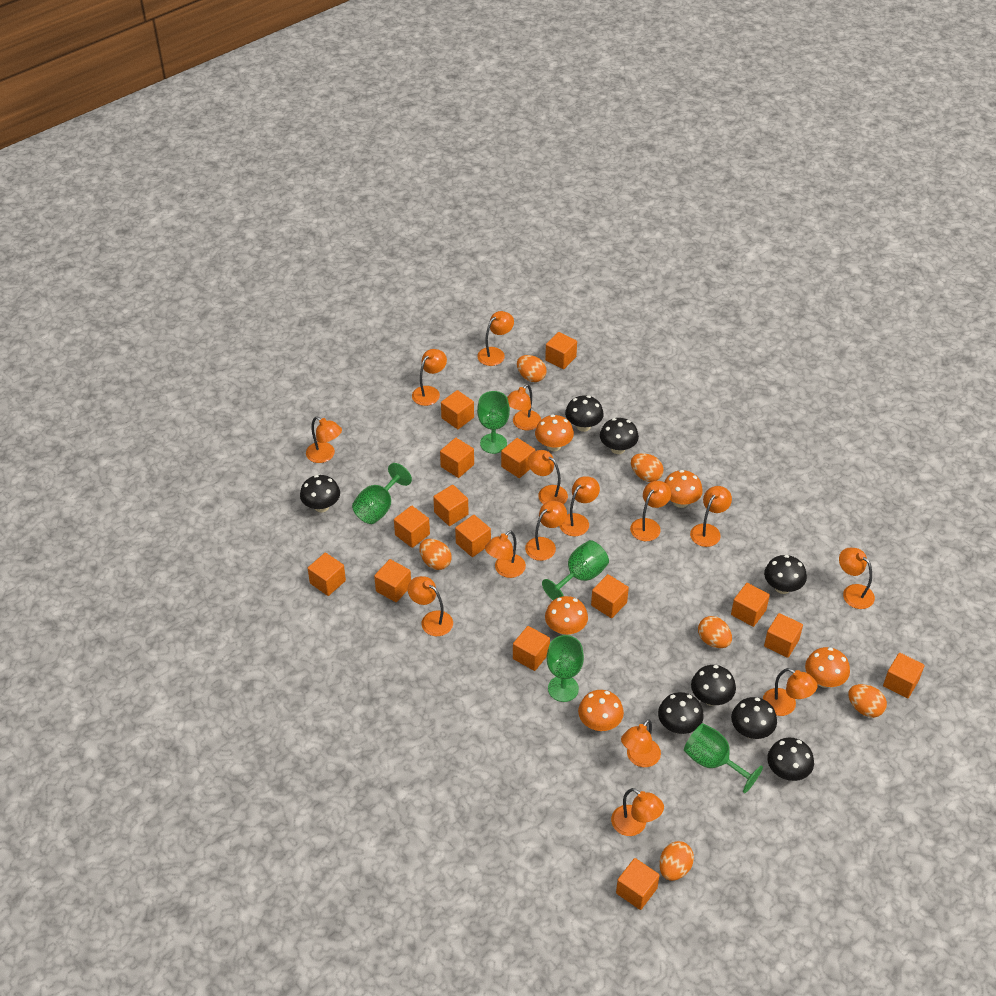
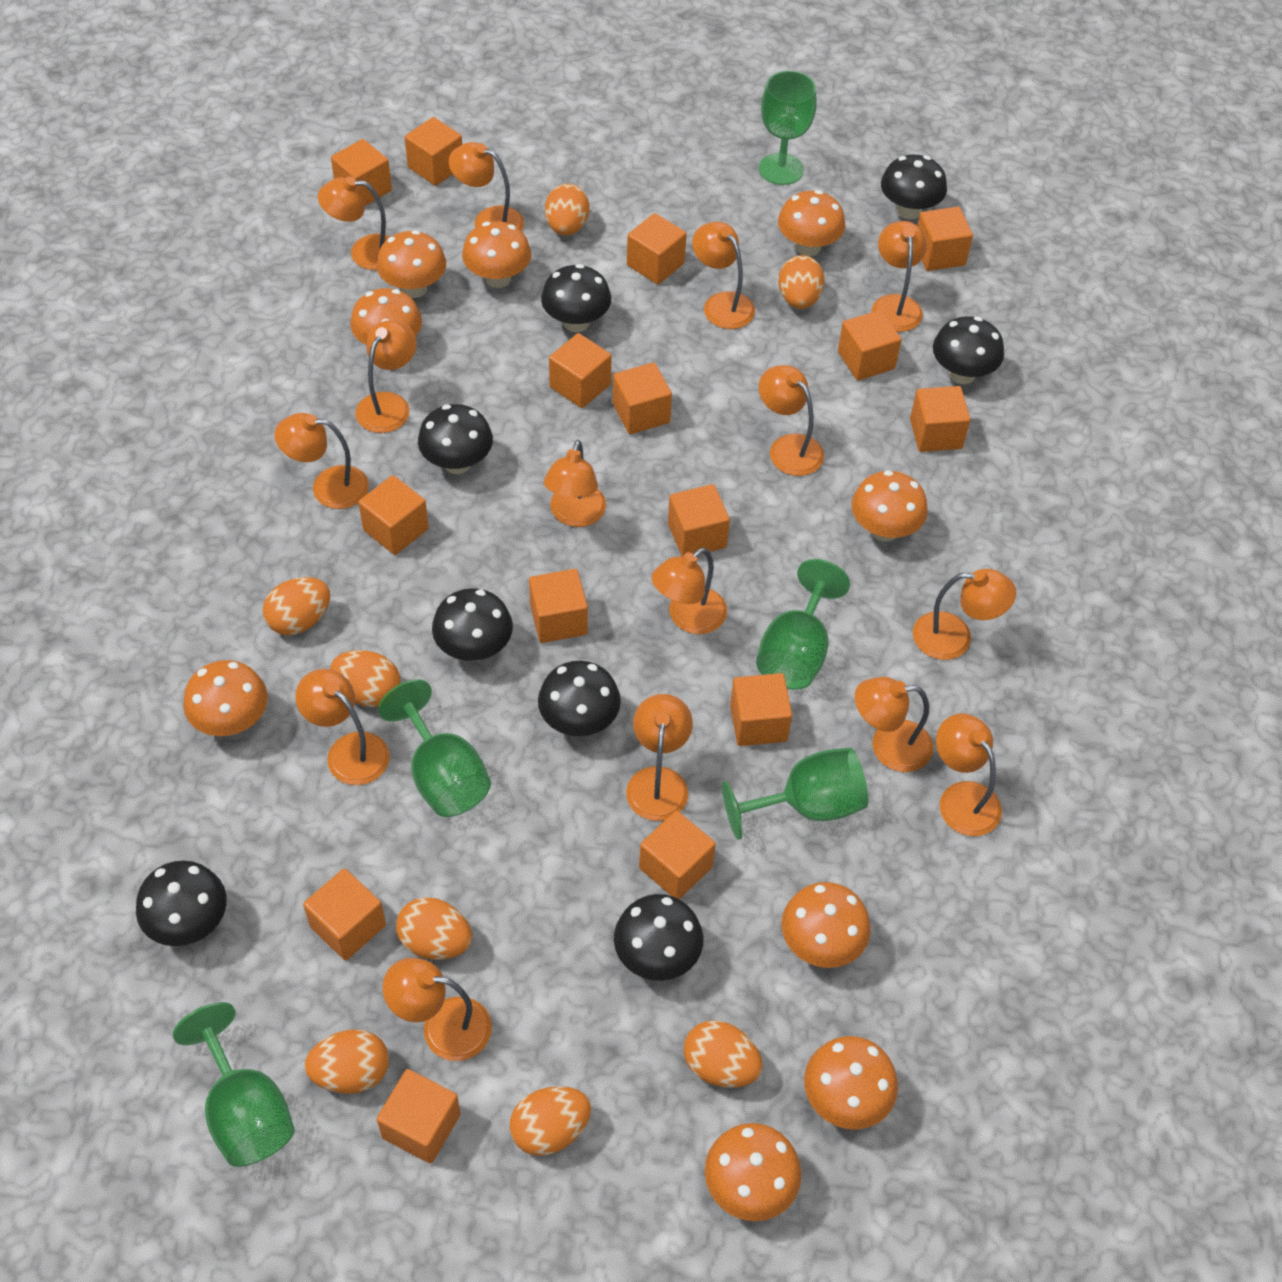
orange egg: 6 -> 8
orange mushroom: 5 -> 9

